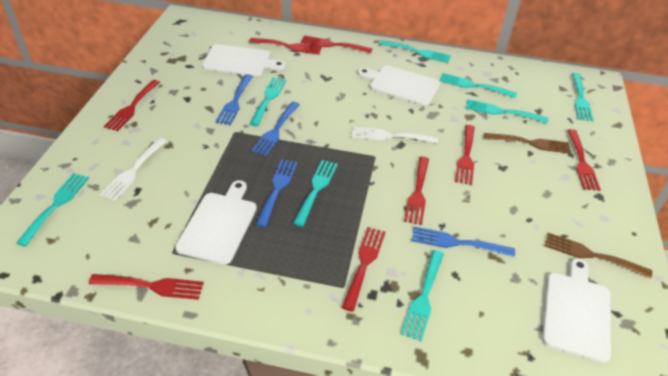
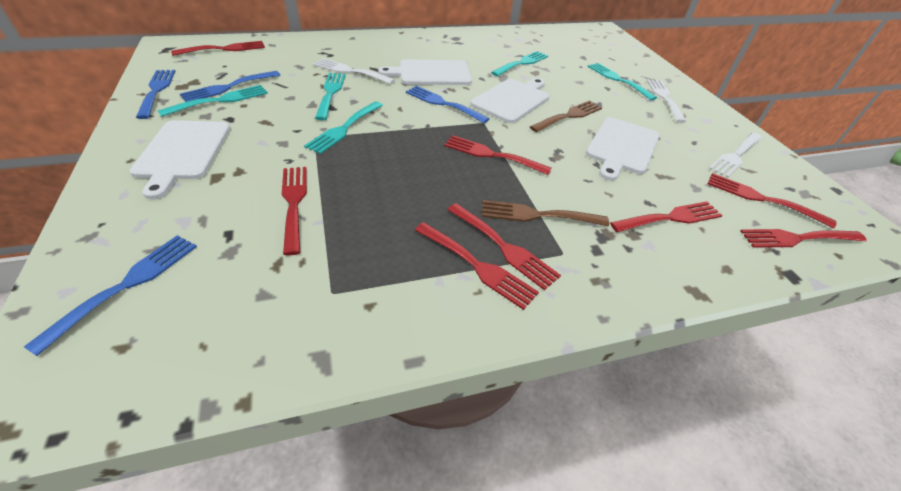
turquoise fork: 8 -> 5
white fork: 2 -> 3

